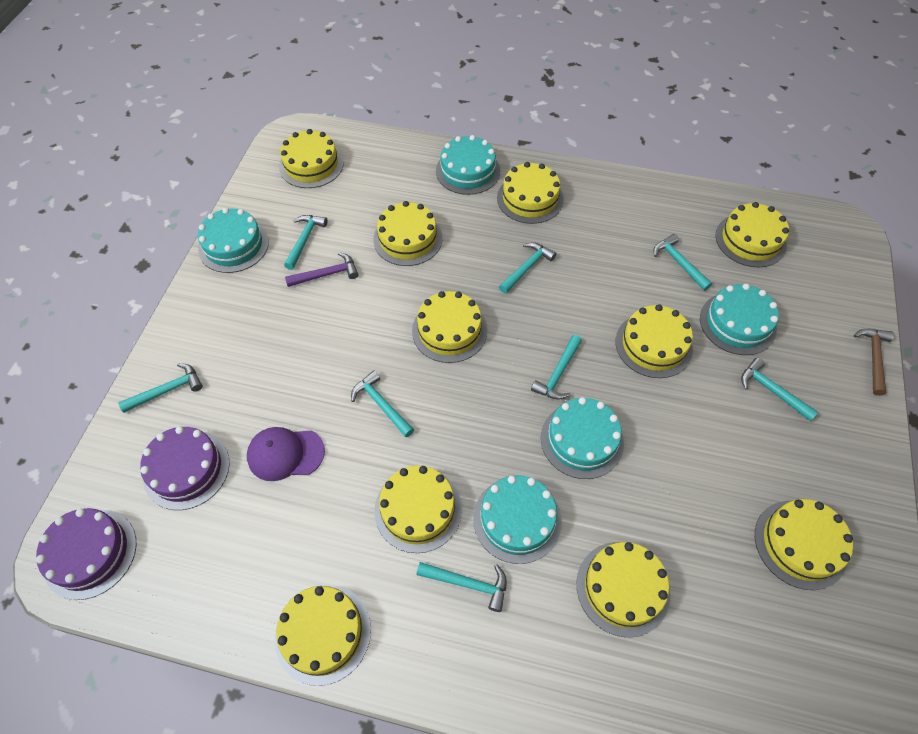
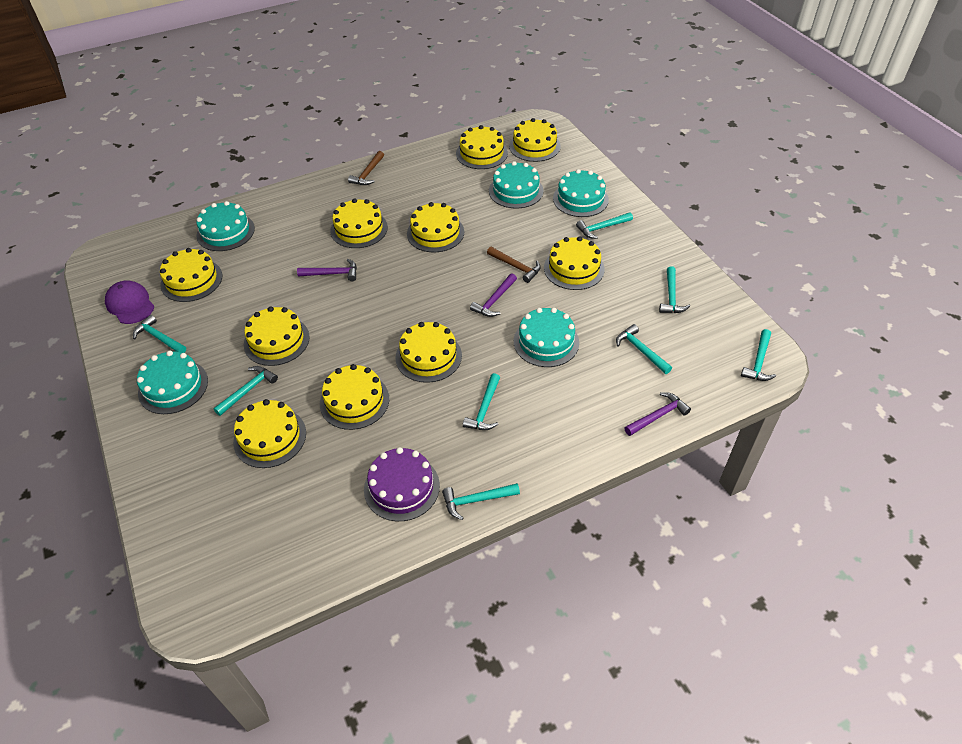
brown hammer: 1 -> 2
purple cake: 2 -> 1
purple hammer: 1 -> 3

